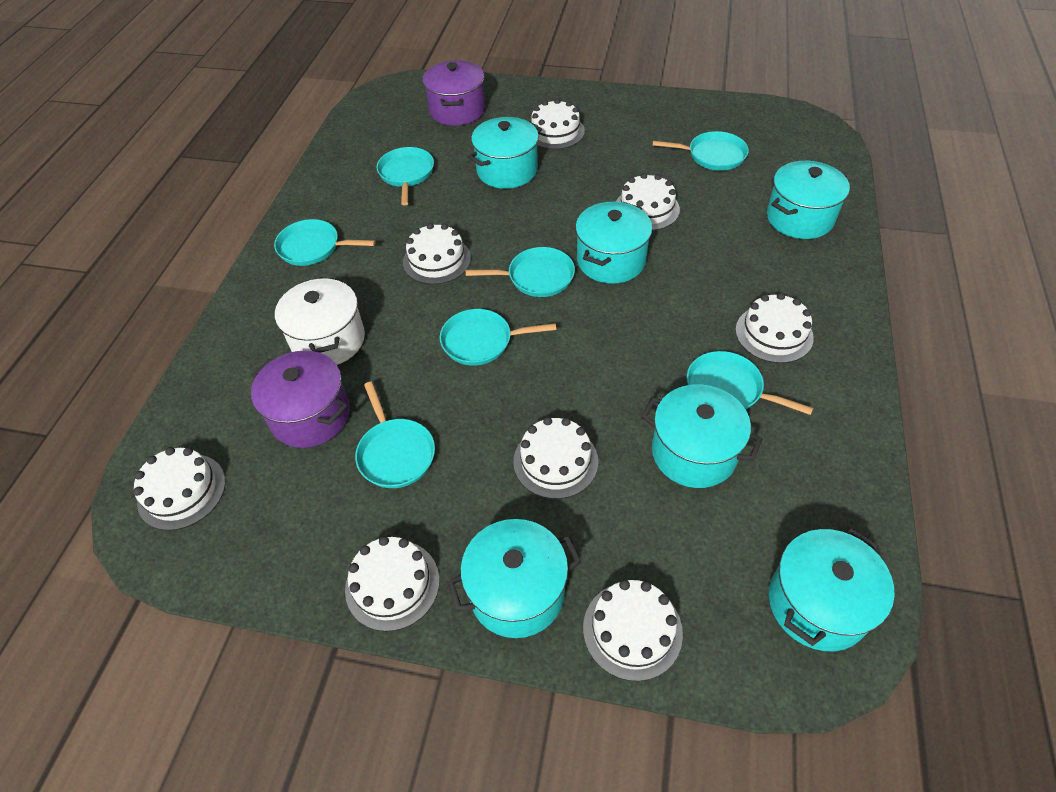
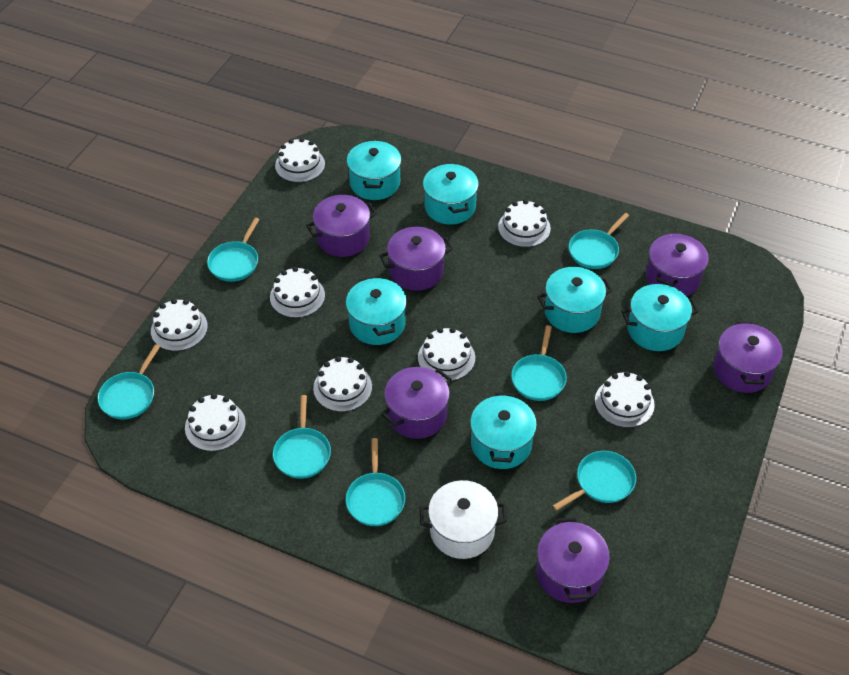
purple pot: 2 -> 6

